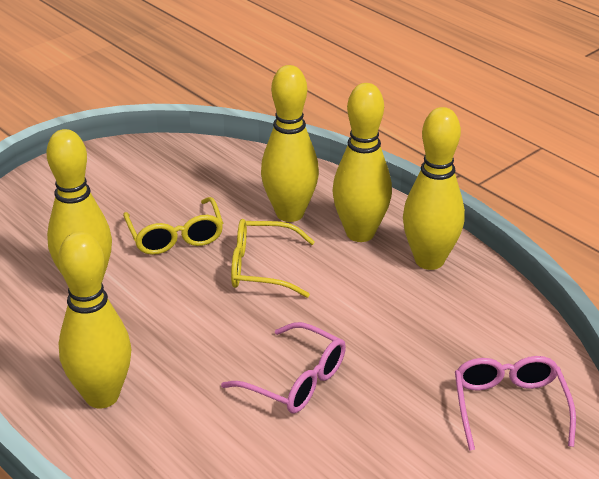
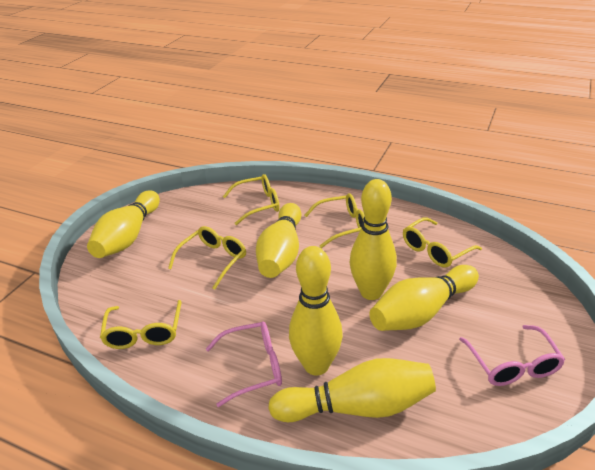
yellow bowling pin: 5 -> 6
yellow glasses: 2 -> 5

